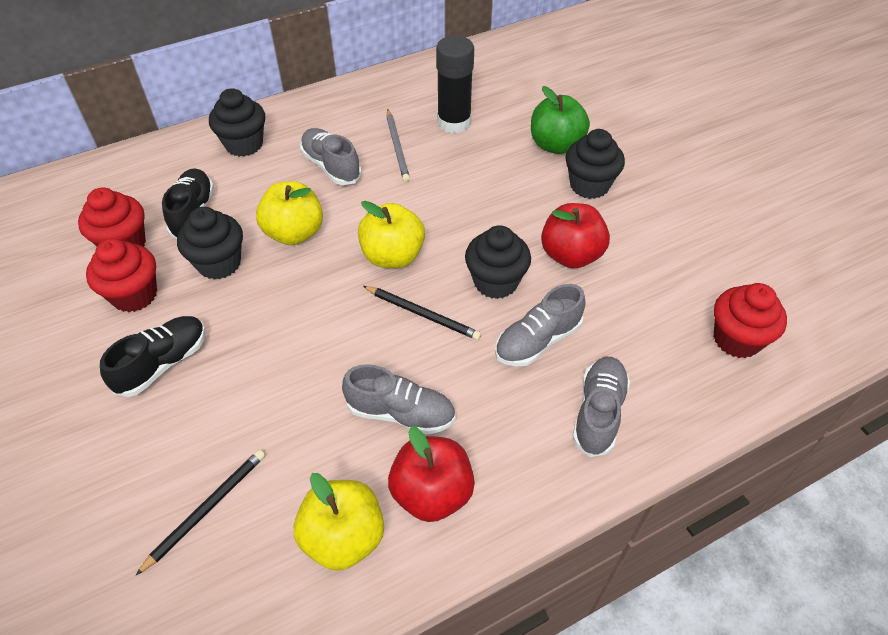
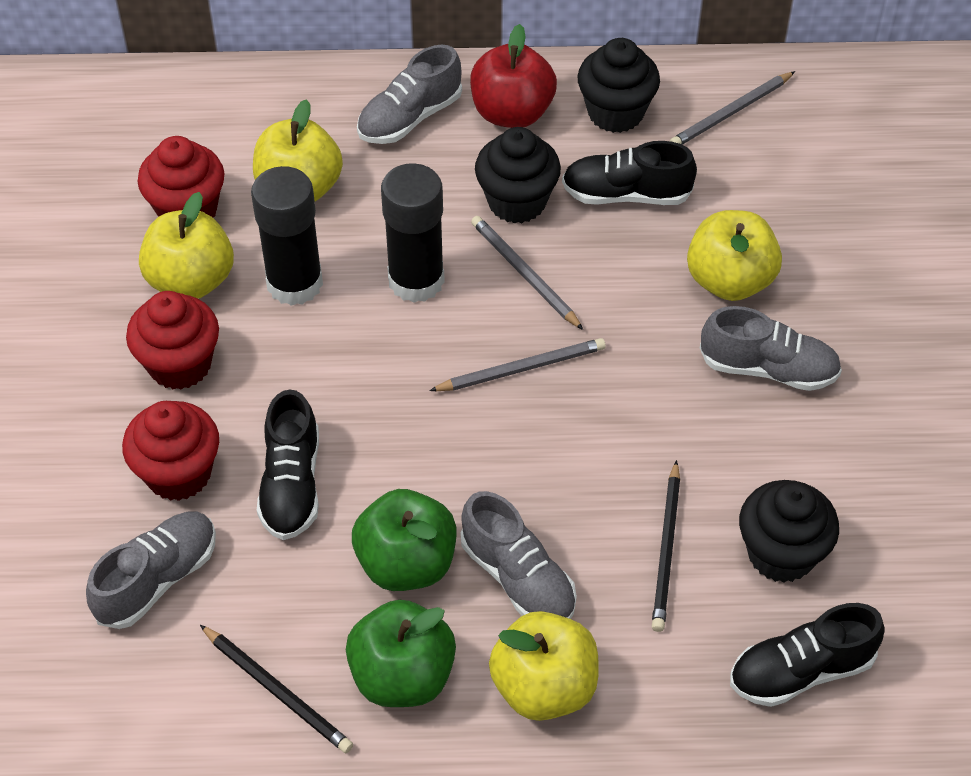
black cupcake: 4 -> 3
black glue stick: 1 -> 2
black shoe: 2 -> 3
green apple: 1 -> 2
grey pencil: 1 -> 3
red apple: 2 -> 1
yellow apple: 3 -> 4

